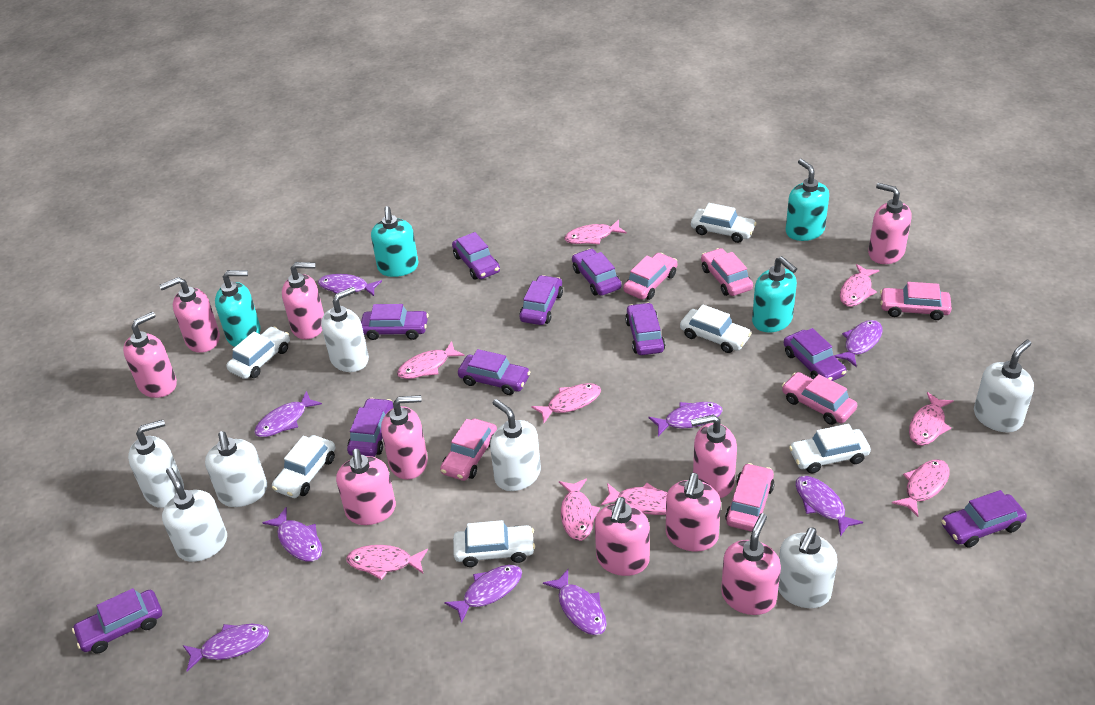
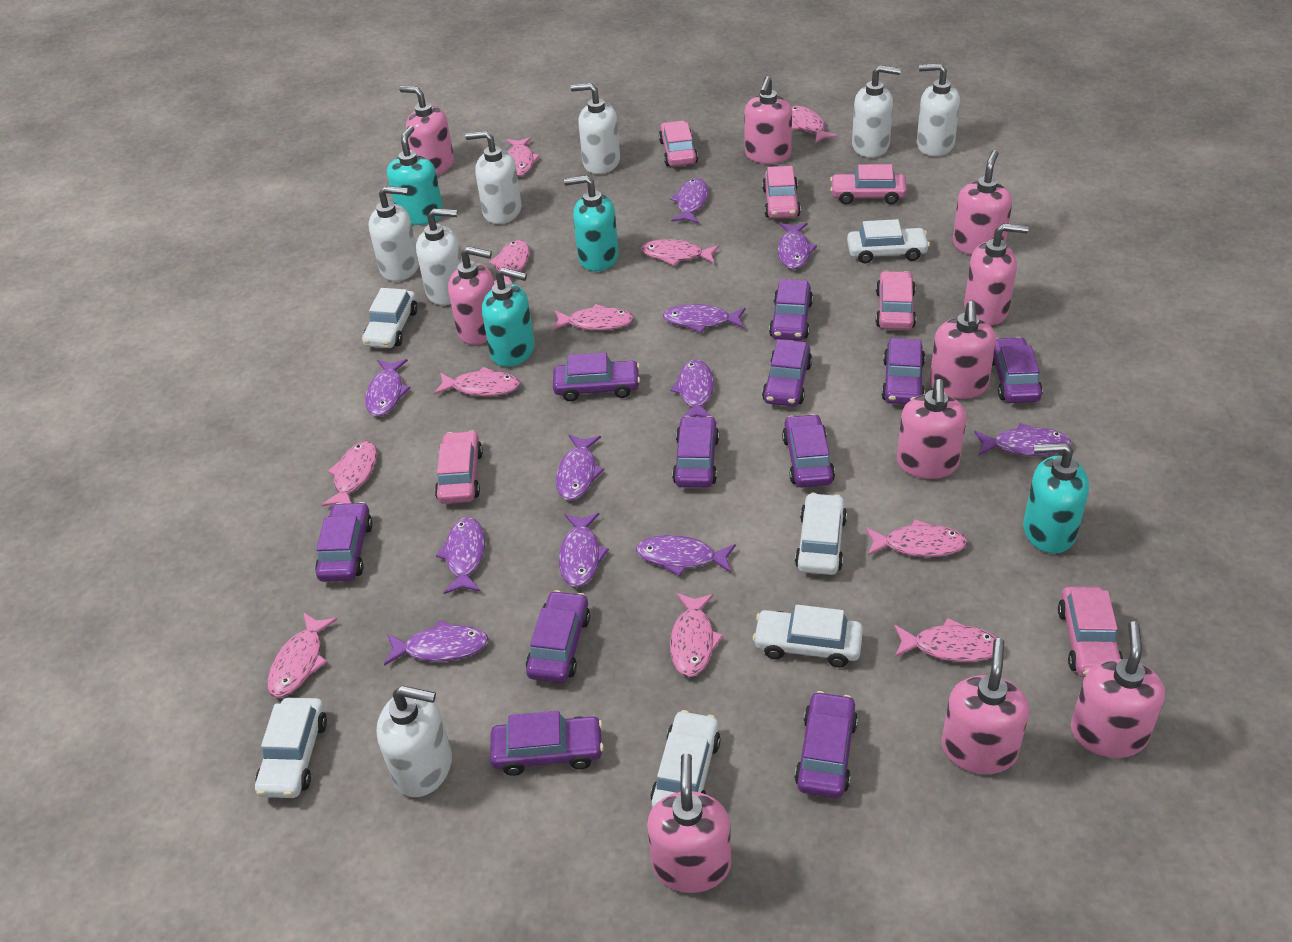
pink fish: 9 -> 11
purple car: 10 -> 11
purple fish: 9 -> 11

